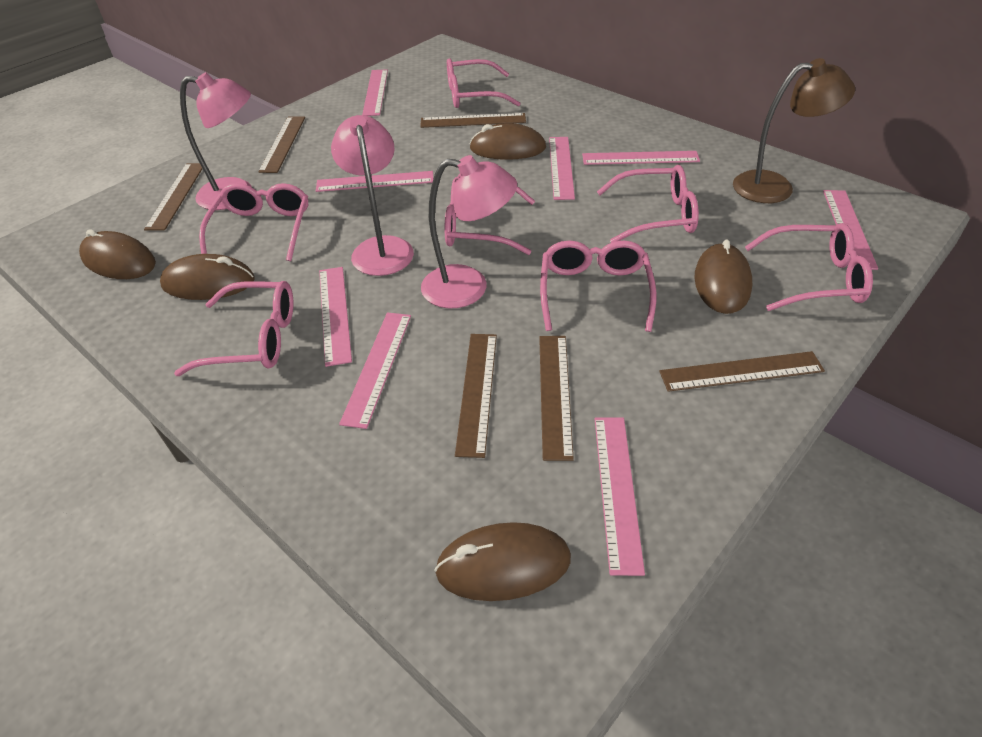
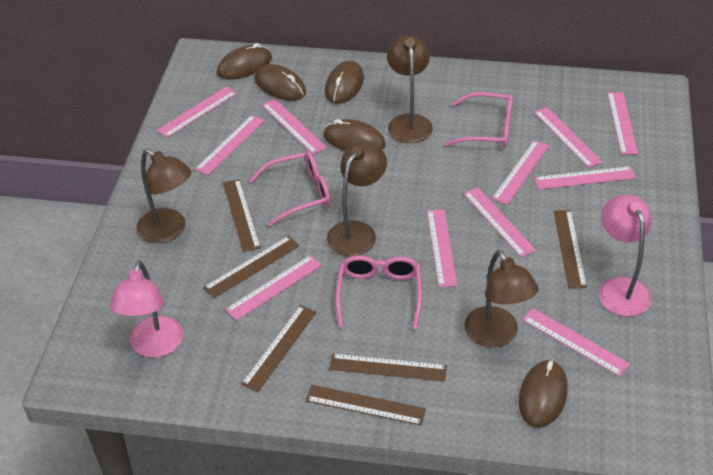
brown lamp: 1 -> 4
pink glasses: 7 -> 3
pink lamp: 3 -> 2
pink ruler: 8 -> 11

